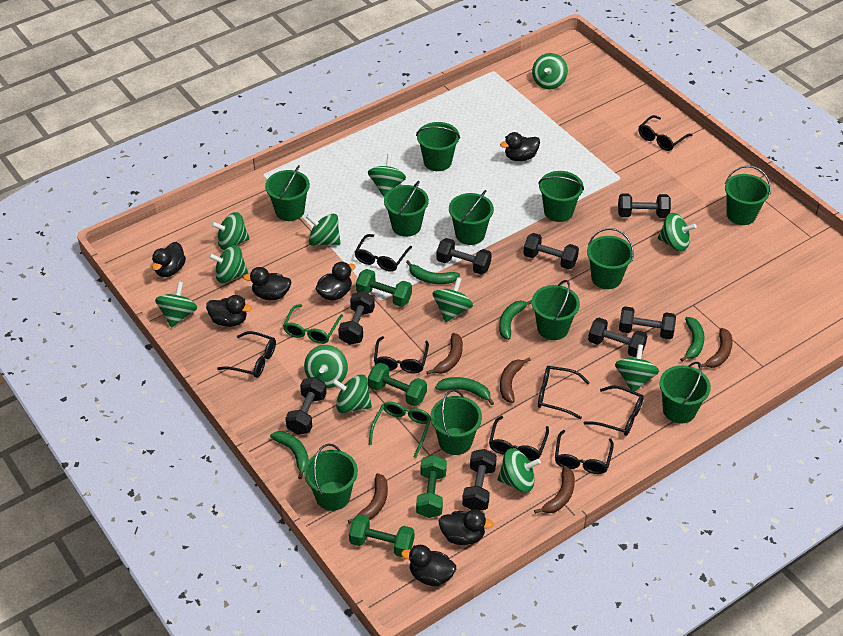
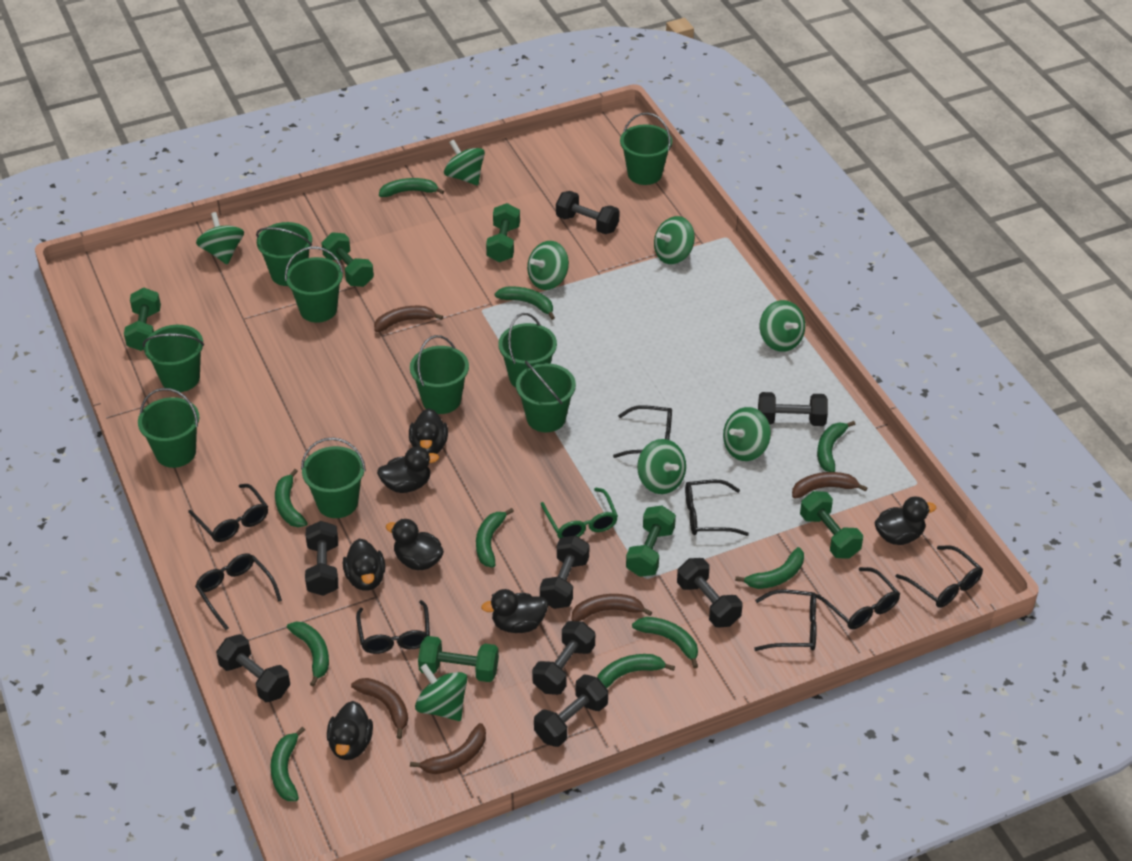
green banana: 5 -> 10
green bucket: 11 -> 9
green dumbbell: 4 -> 6
green glasses: 2 -> 1
green spinning top: 12 -> 8

